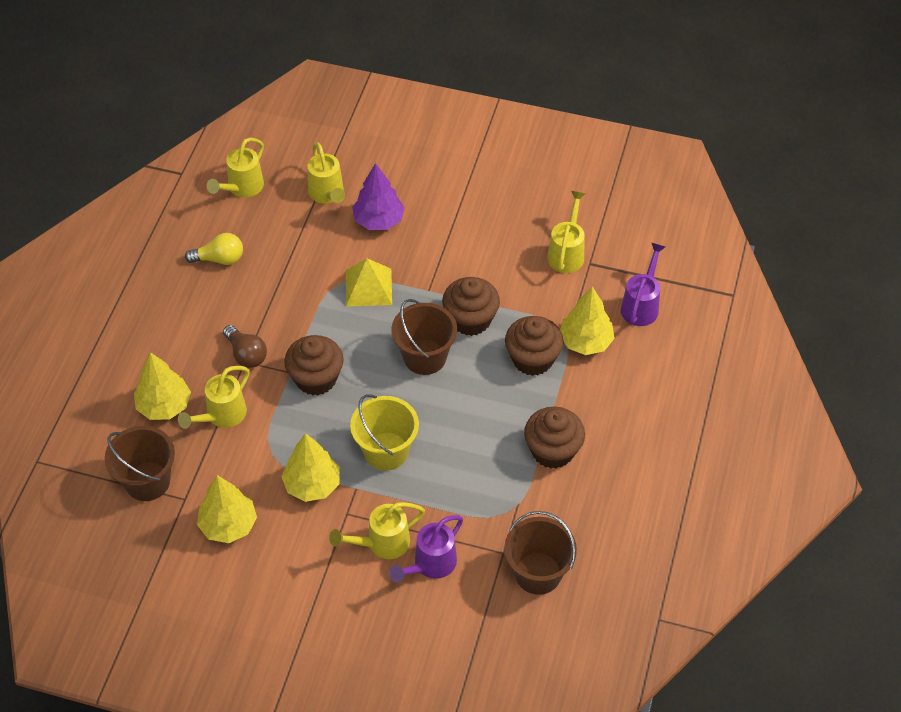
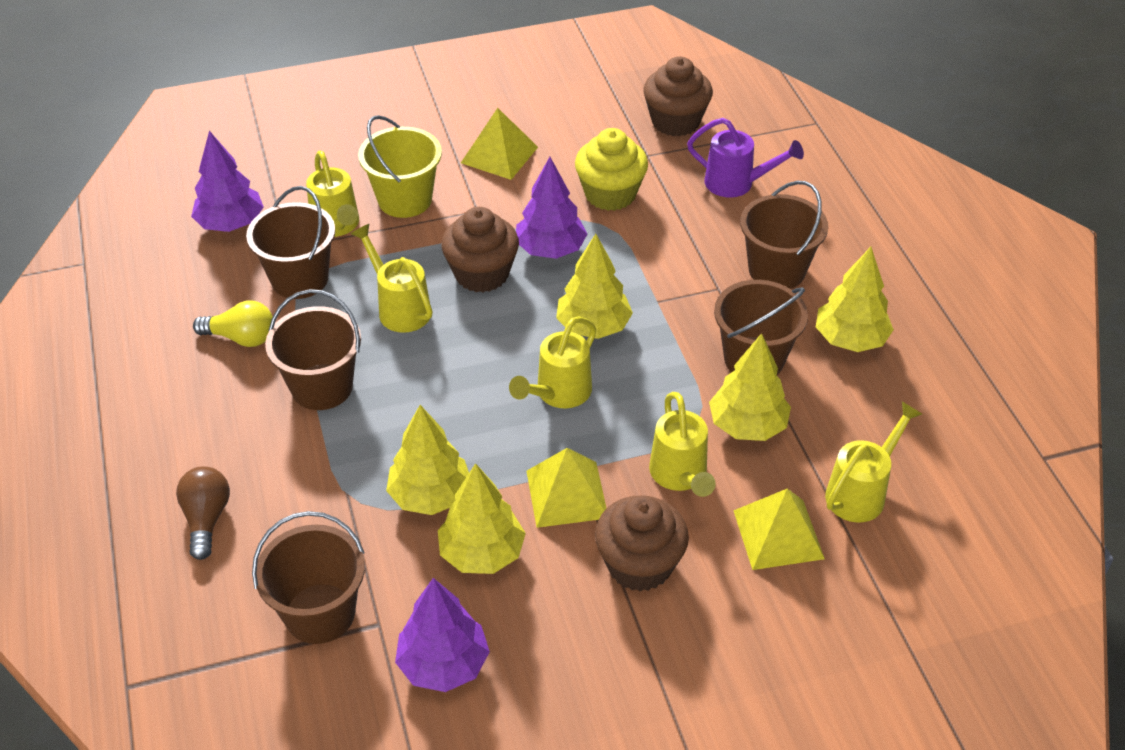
brown bucket: 3 -> 5
brown cupcake: 4 -> 3
purple tree: 1 -> 3
purple watering can: 2 -> 1
yellow cupcake: 0 -> 1
yellow pyramid: 1 -> 3
yellow tree: 4 -> 5

